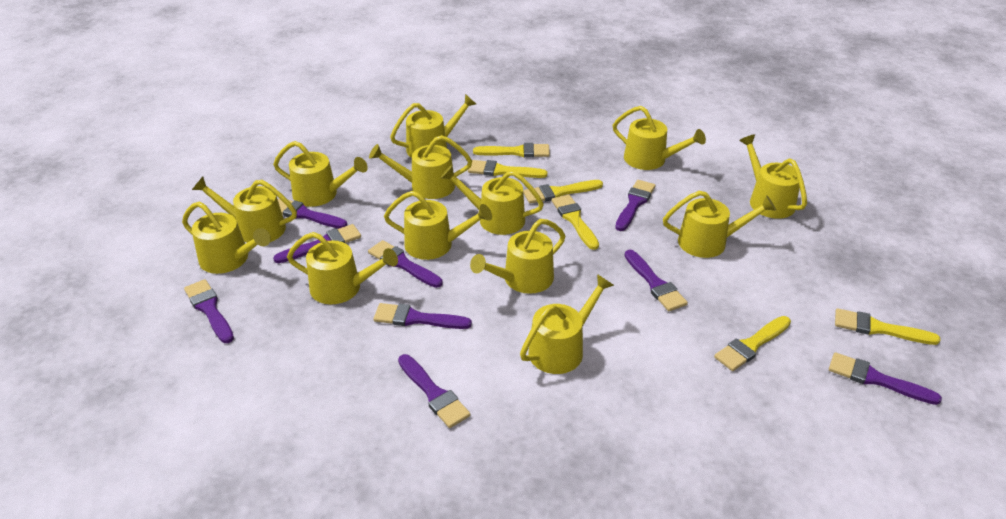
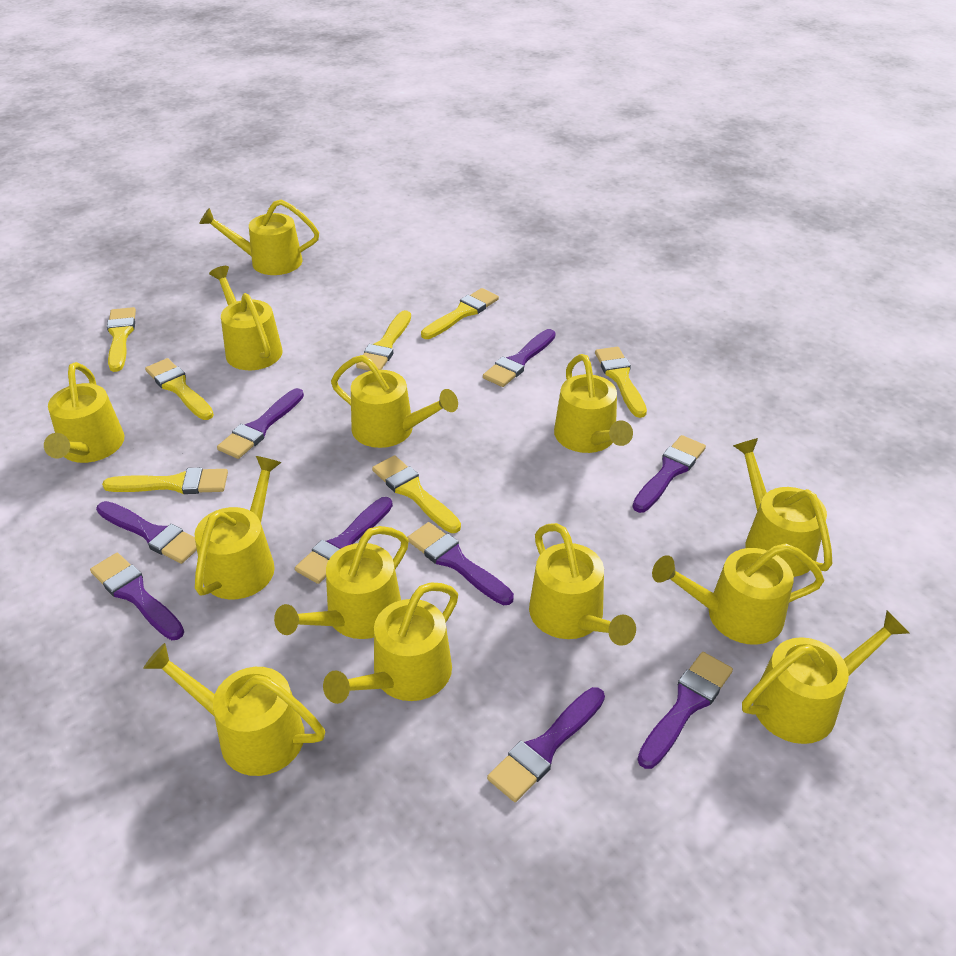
yellow brush: 6 -> 7

